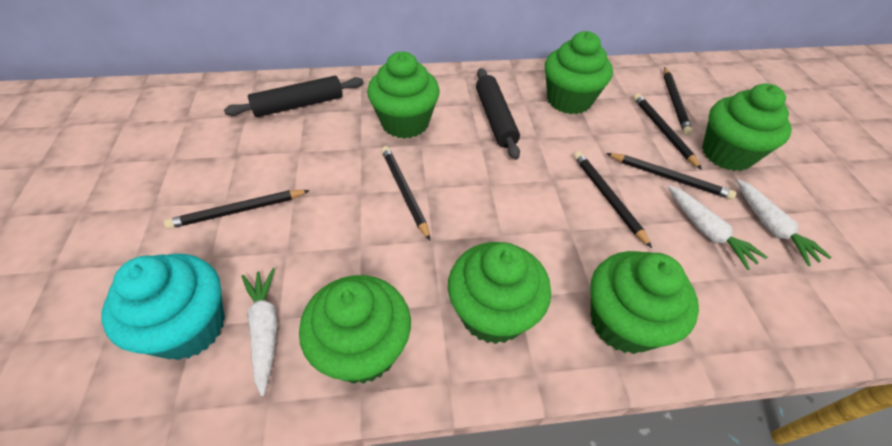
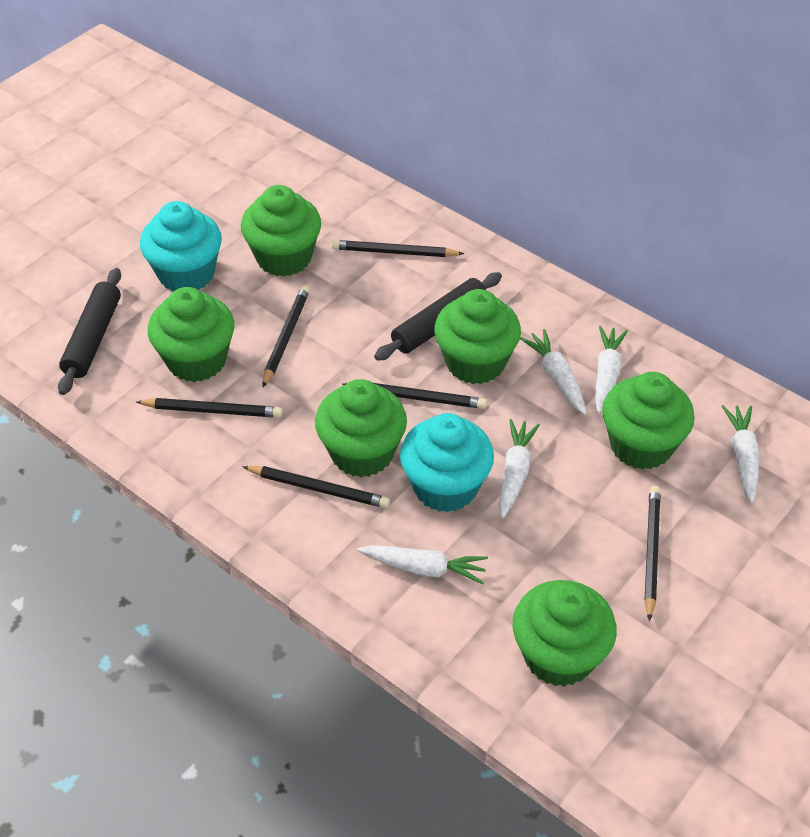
turquoise cupcake: 1 -> 2
white carrot: 3 -> 5

